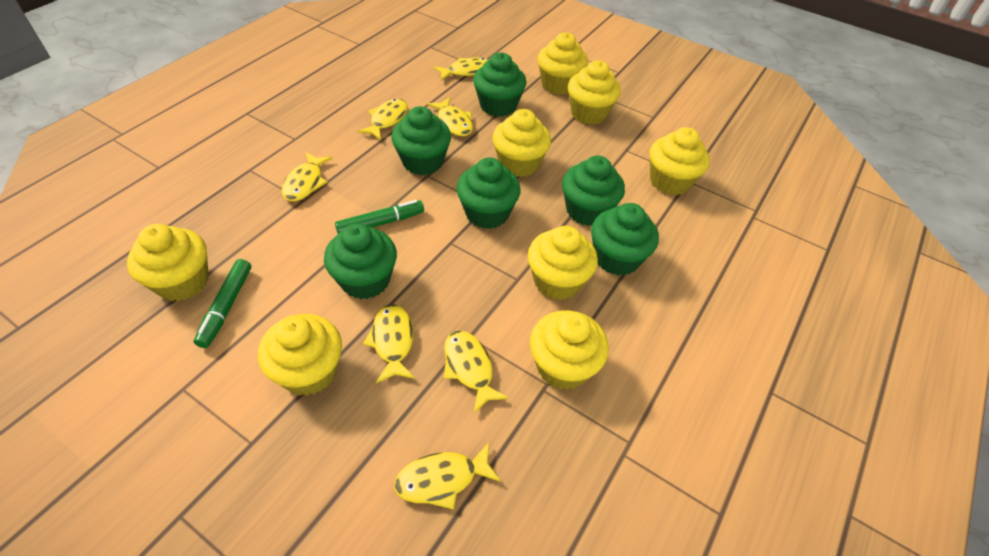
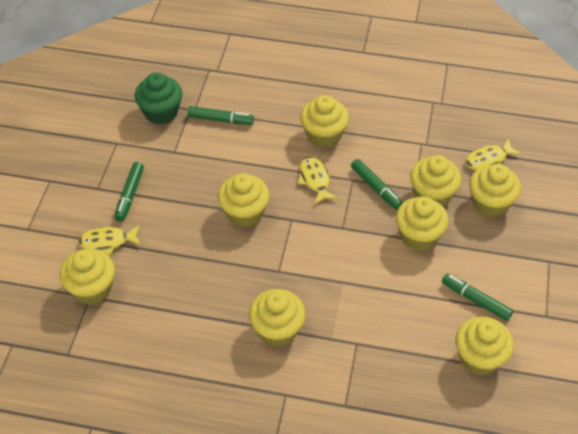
green cupcake: 6 -> 1
green marker: 2 -> 4
yellow fish: 7 -> 3

